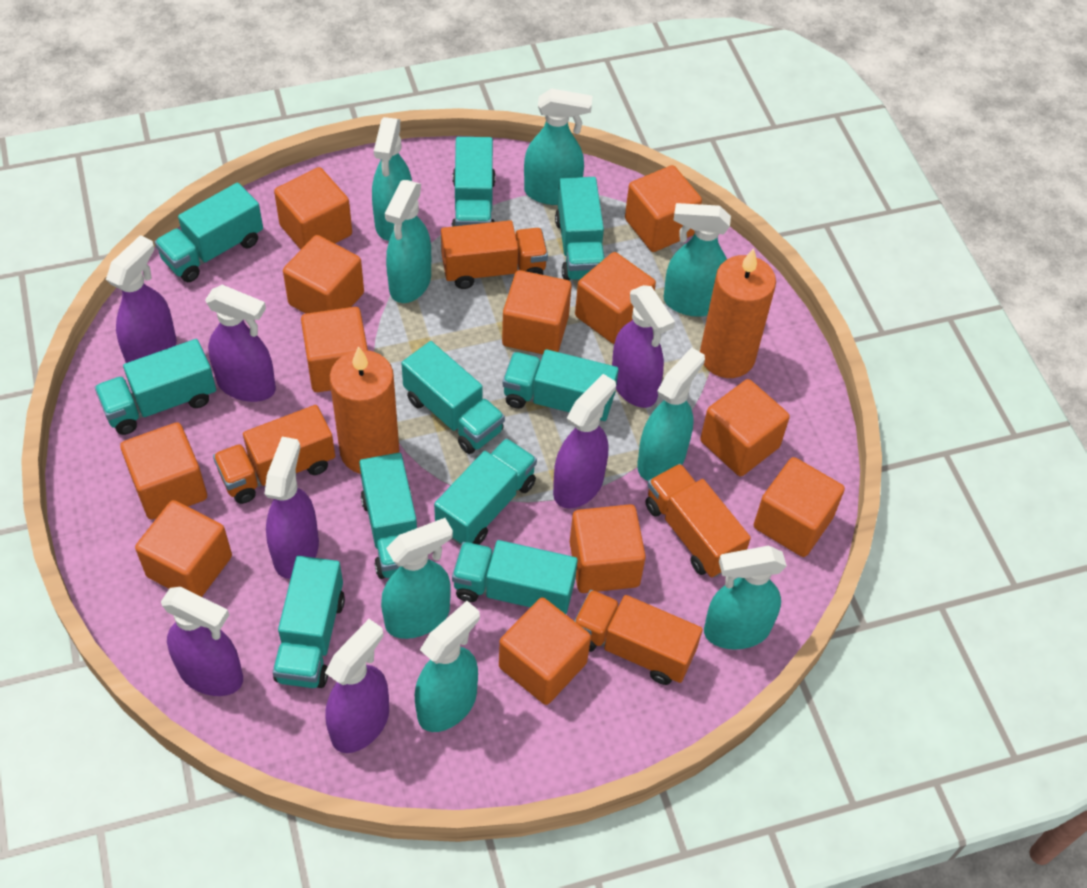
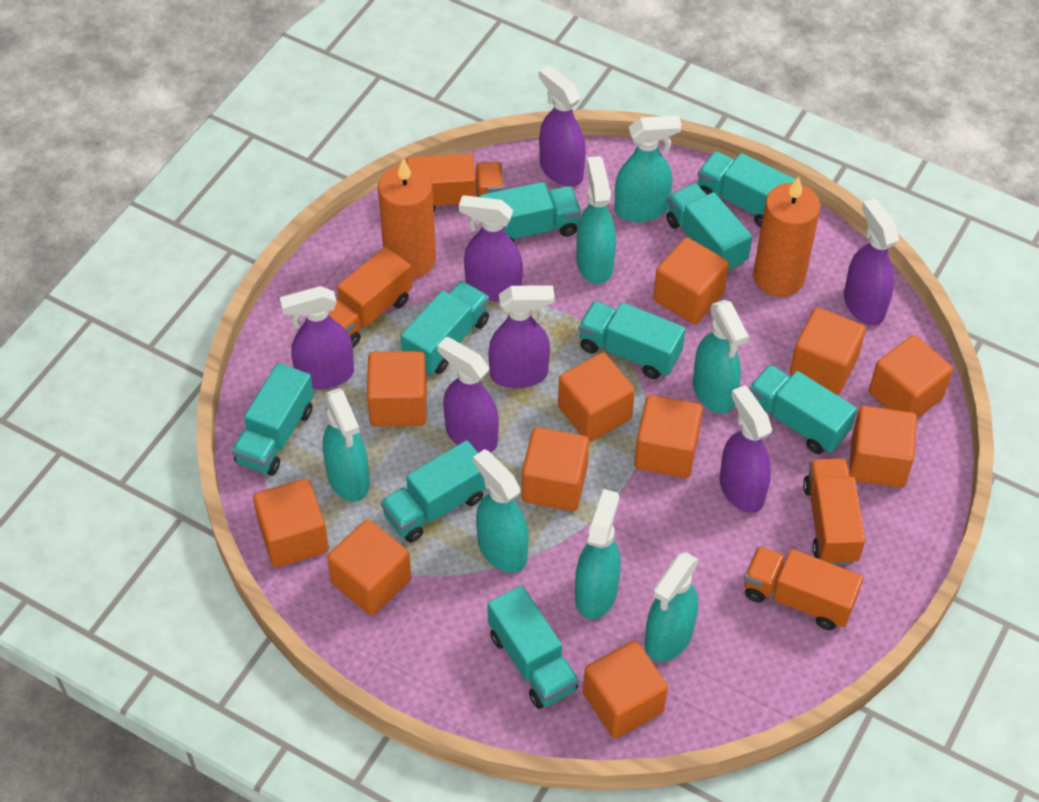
orange cube: 12 -> 11
turquoise spray bottle: 8 -> 7
turquoise truck: 10 -> 9

